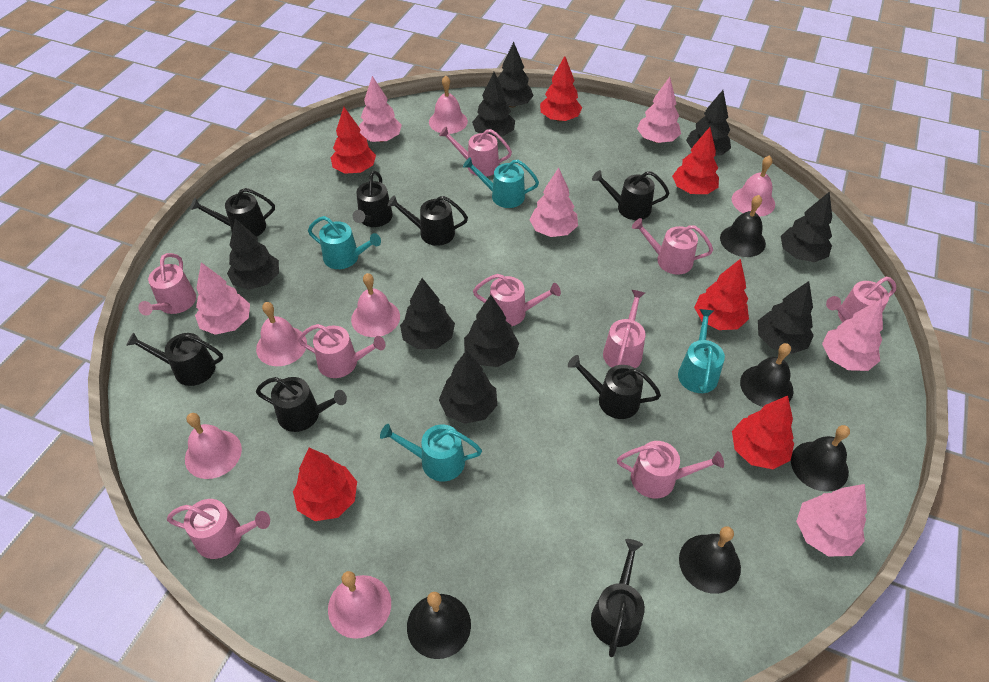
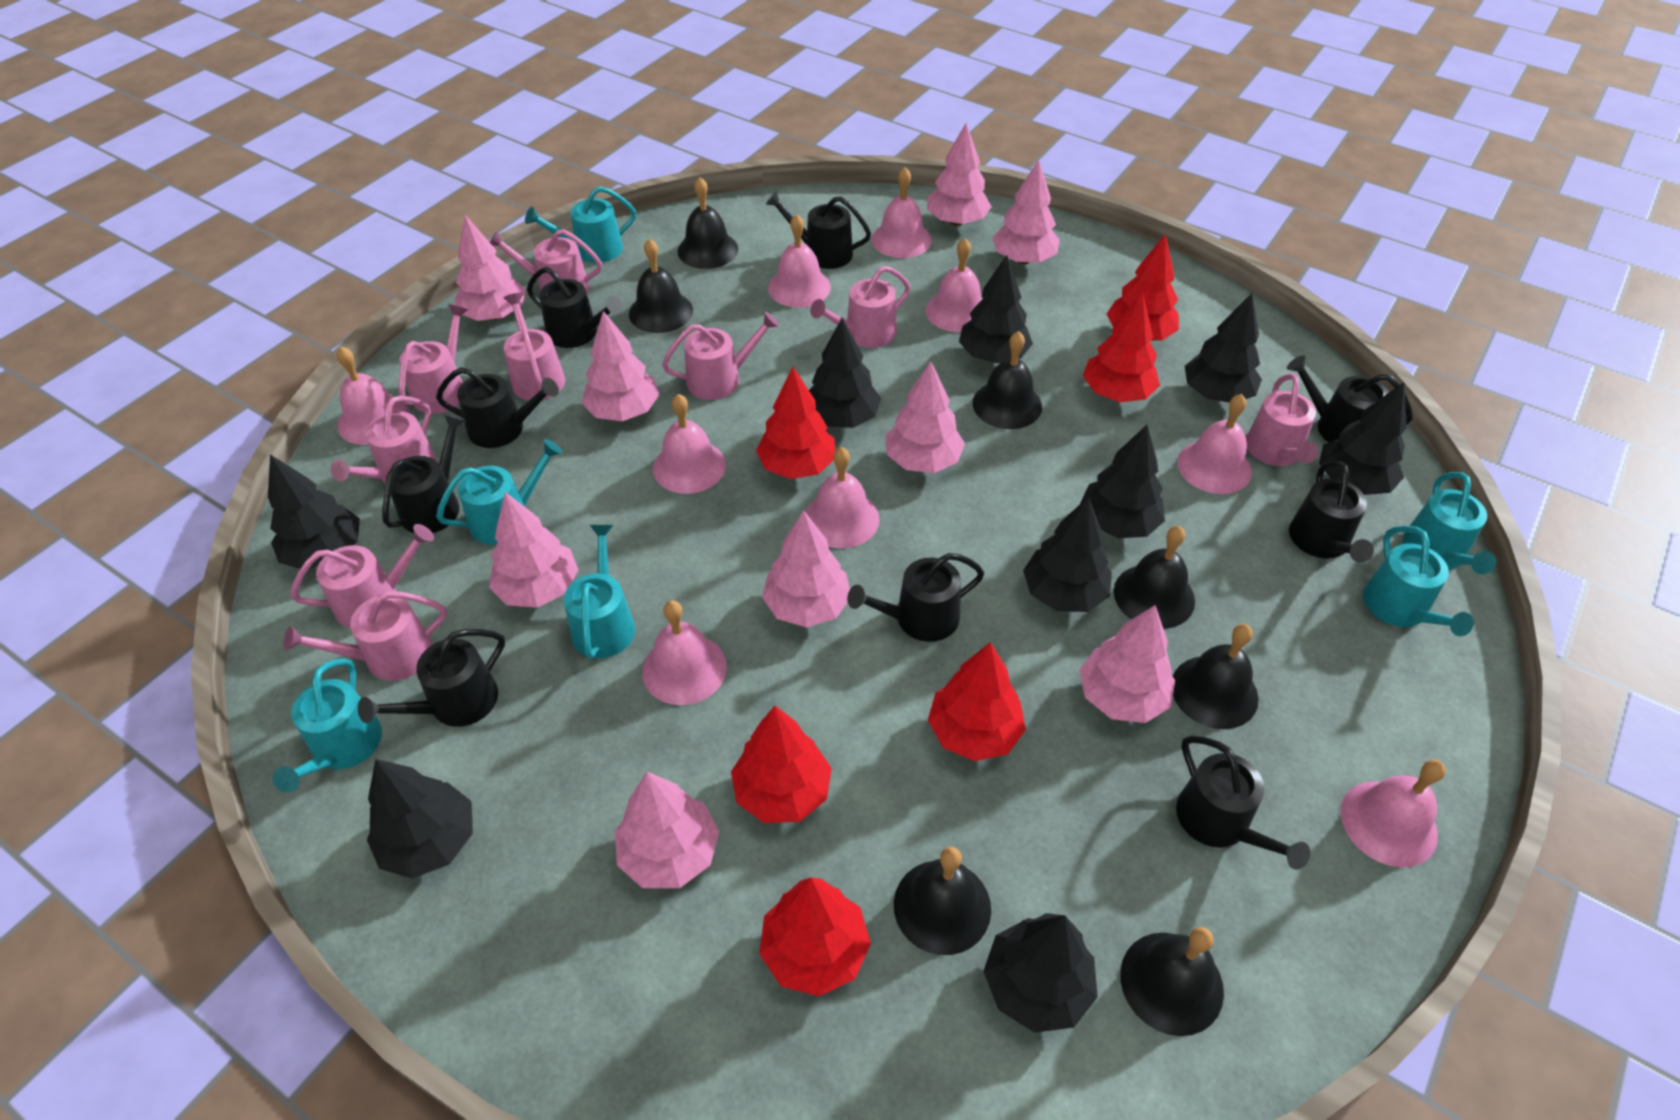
black bell: 5 -> 7
black watering can: 8 -> 9
pink bell: 6 -> 9
pink tree: 6 -> 9
turquoise watering can: 4 -> 6

